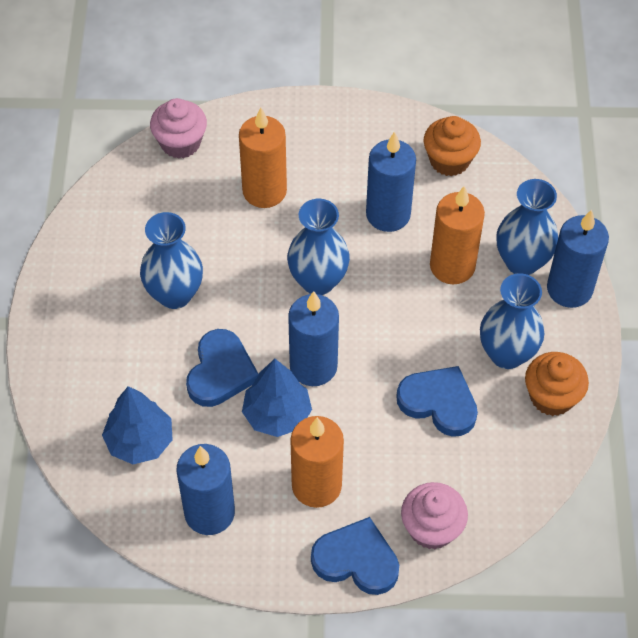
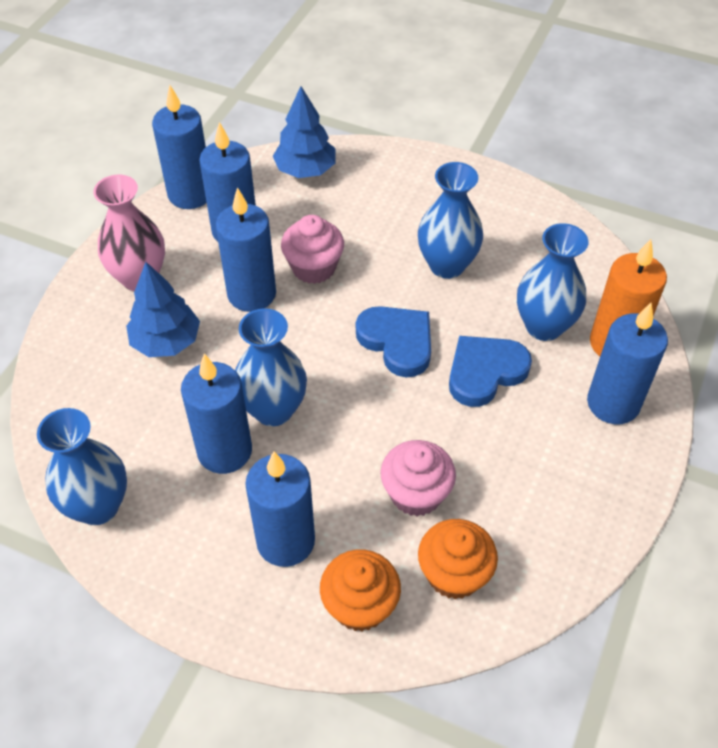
blue candle: 4 -> 6
blue heart: 3 -> 2
orange candle: 3 -> 1
pink vase: 0 -> 1

